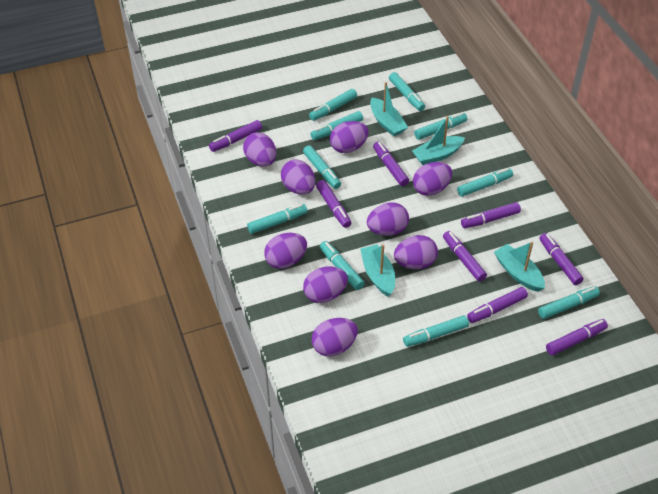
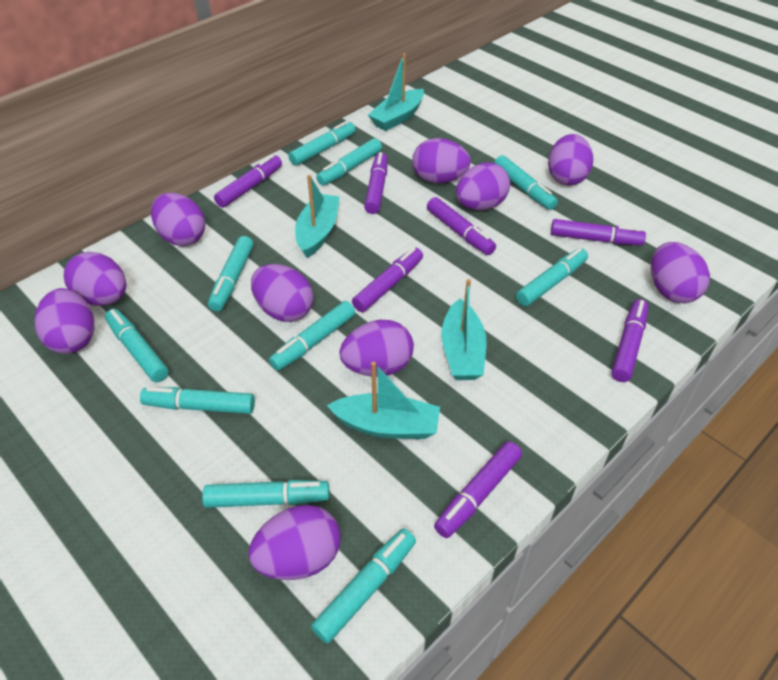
purple egg: 9 -> 10
purple marker: 8 -> 7

